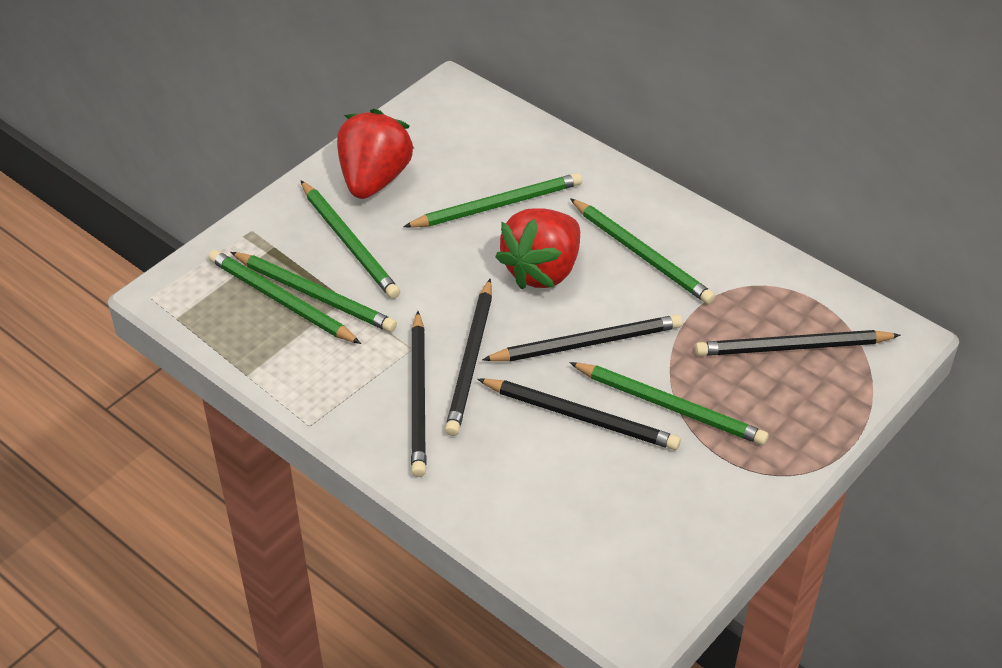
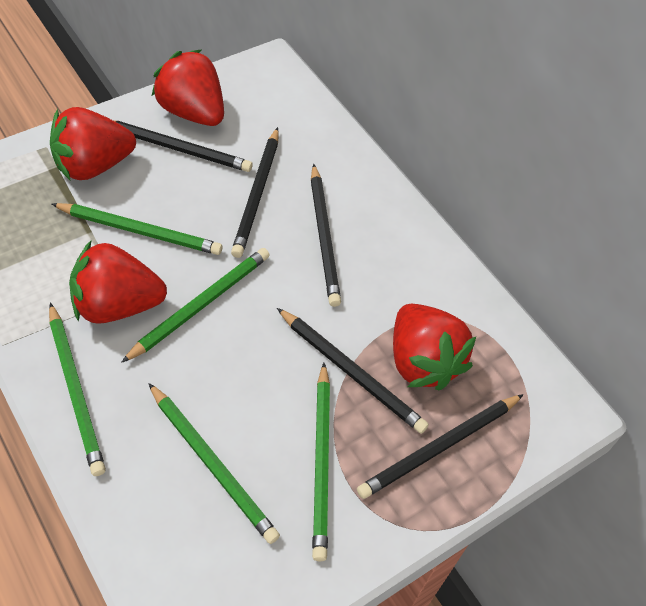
green pencil: 6 -> 5
red strawberry: 2 -> 4

